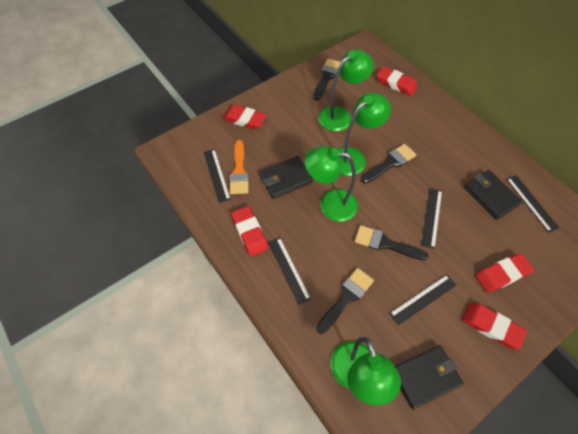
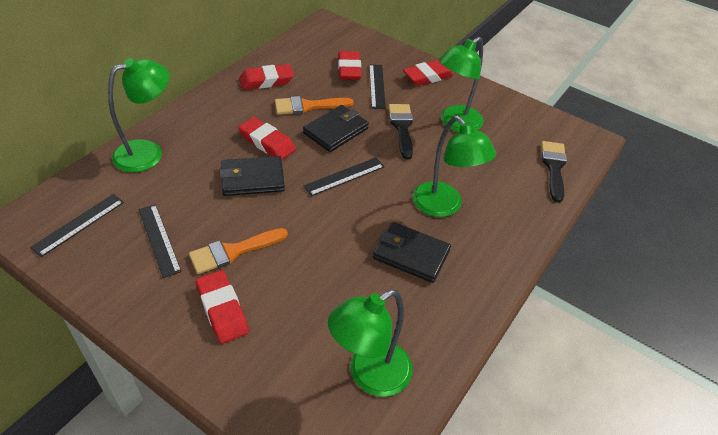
black brush: 4 -> 2
black ruler: 5 -> 4
orange brush: 1 -> 2

